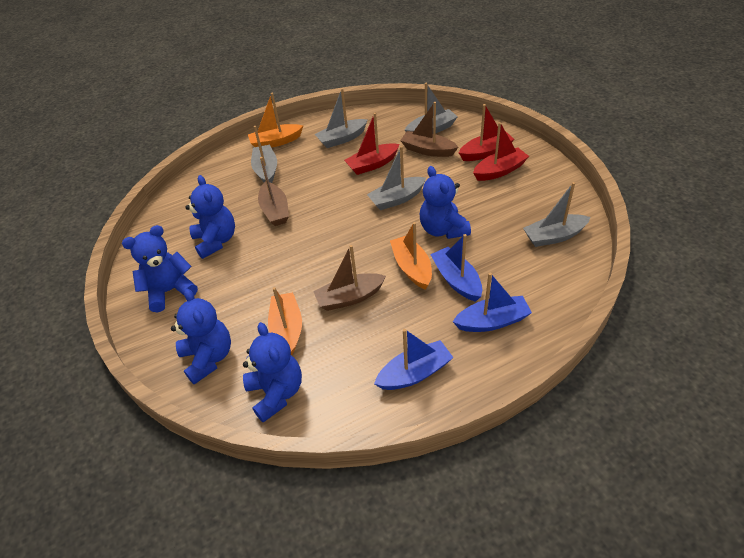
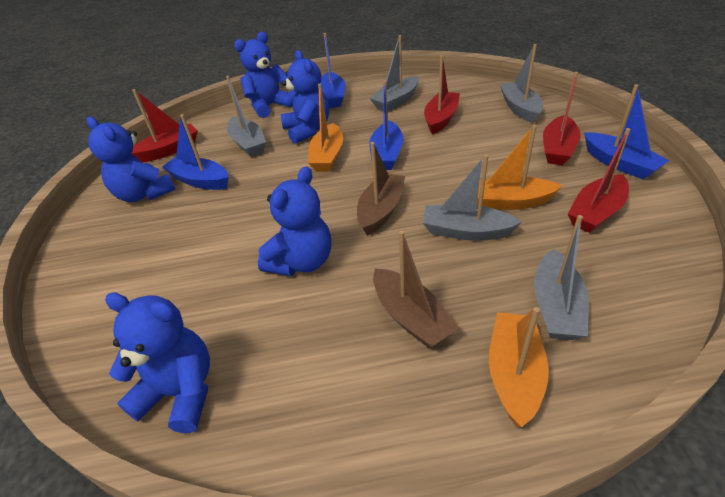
blue boat: 3 -> 4
brown boat: 3 -> 2
red boat: 3 -> 4

